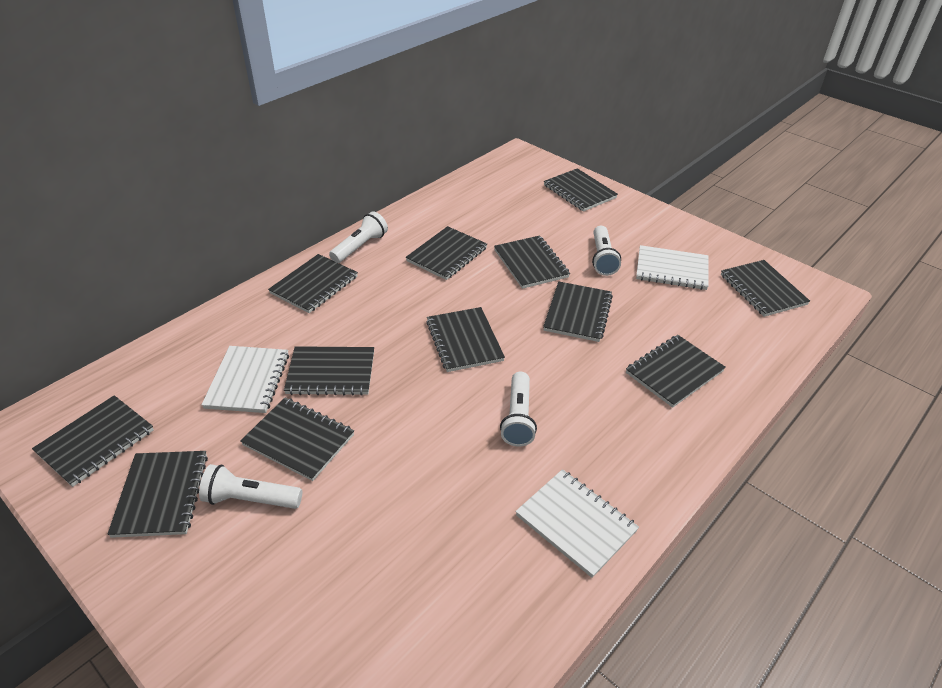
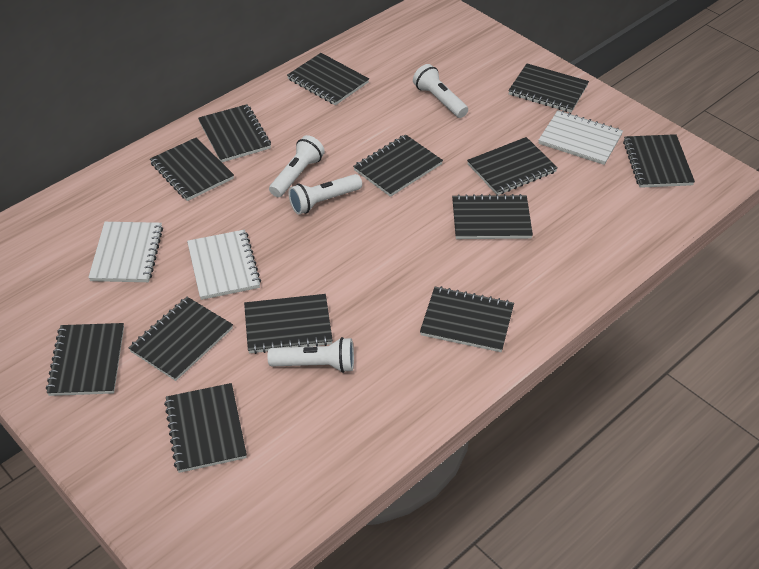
black notebook: 12 -> 13

